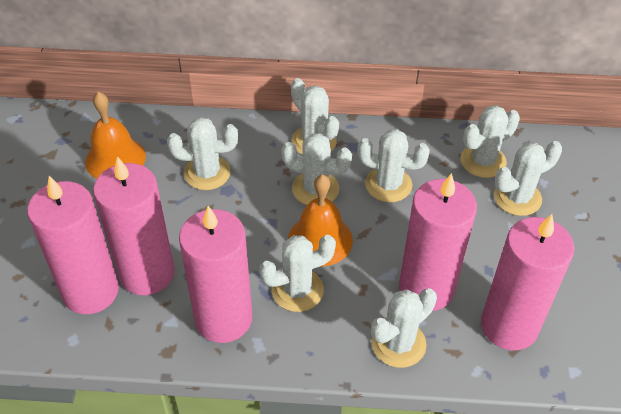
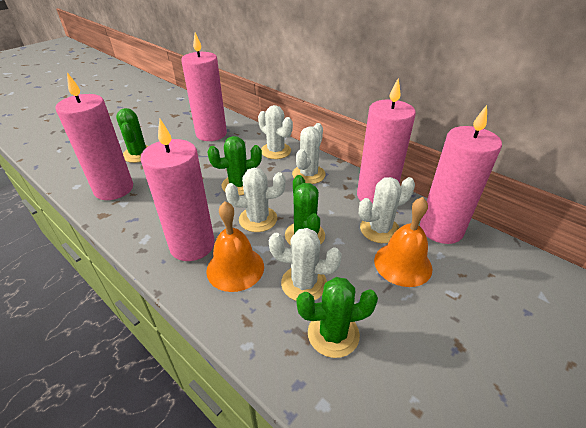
green cactus: 0 -> 4
white cactus: 8 -> 5

